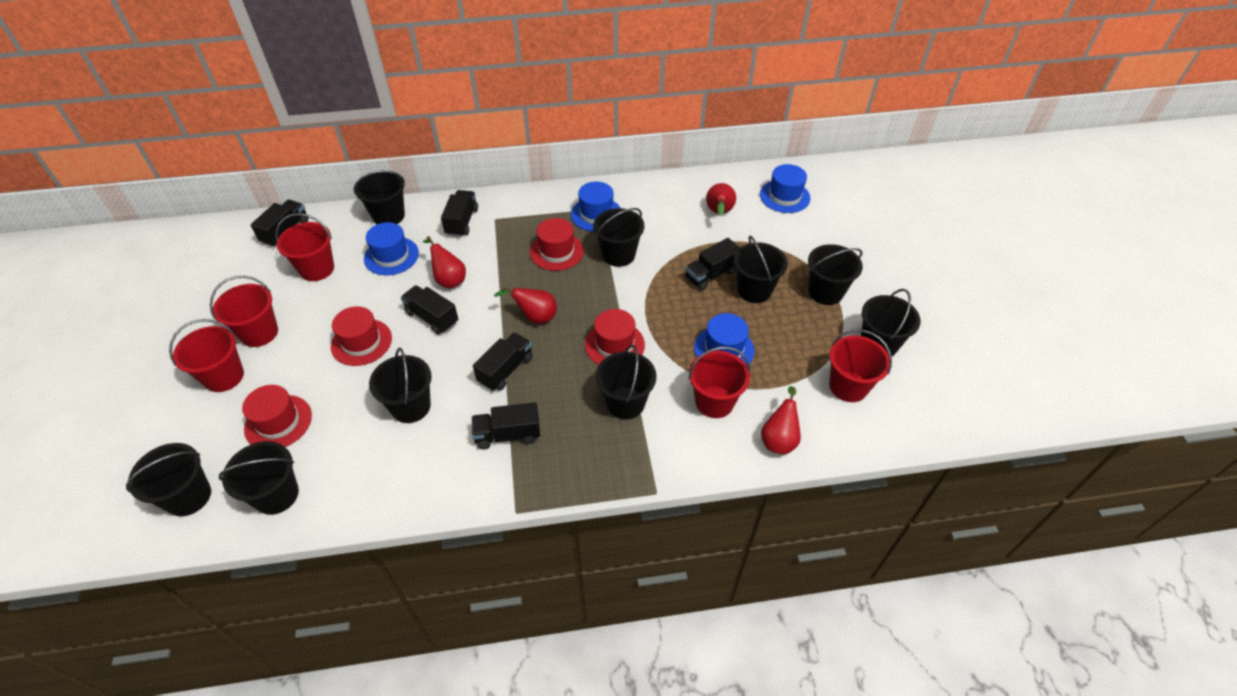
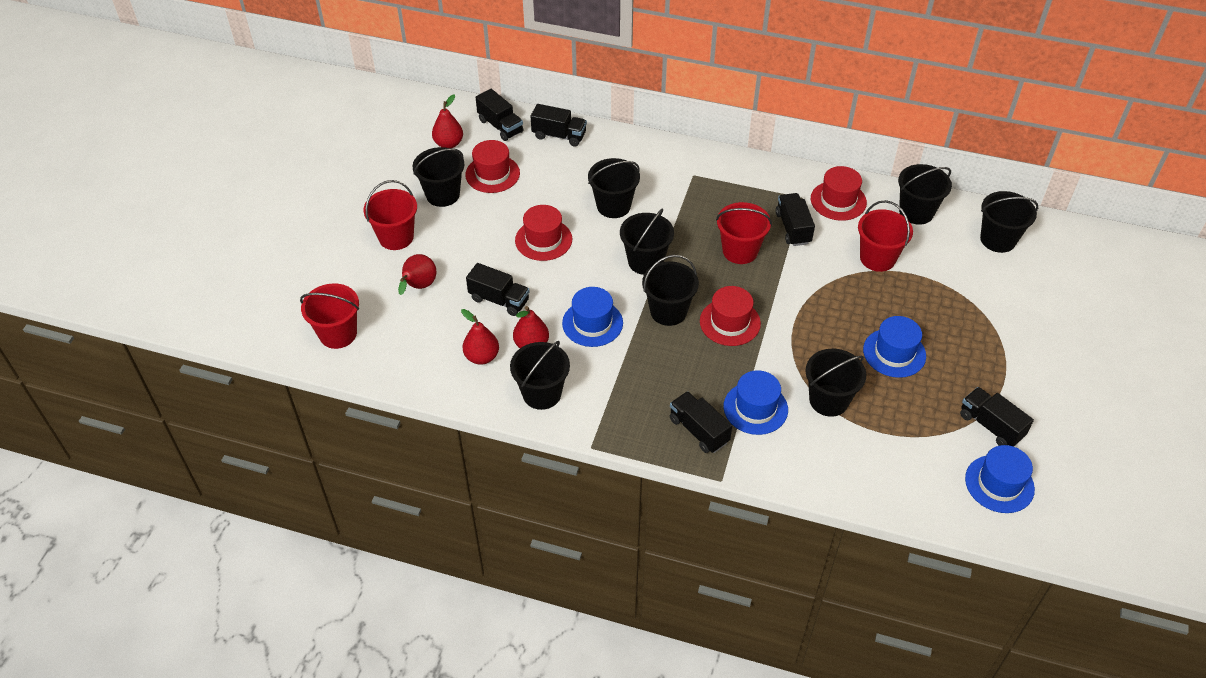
black bucket: 9 -> 8
red bucket: 5 -> 4

